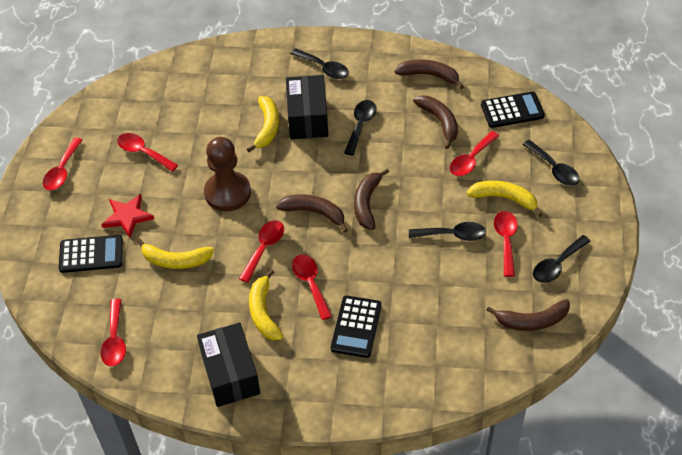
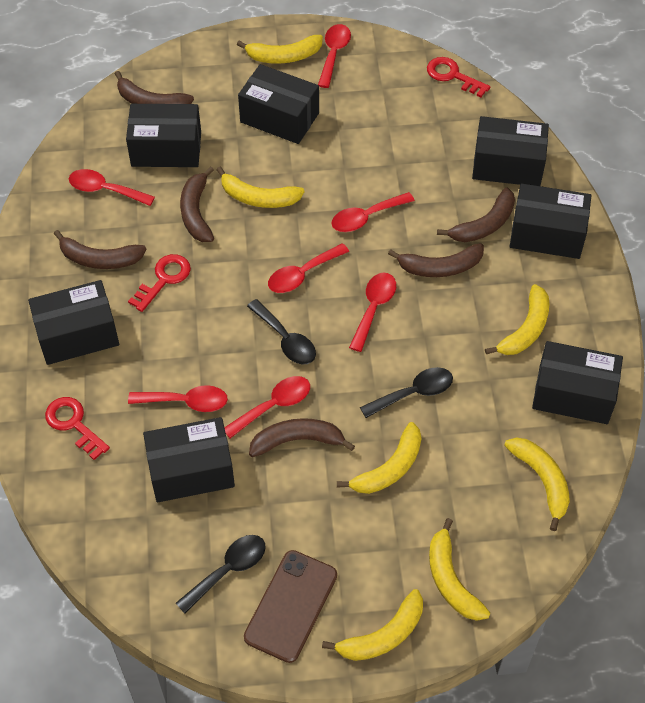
black box: 2 -> 7
black calculator: 3 -> 0
black spoon: 5 -> 3
brown banana: 5 -> 6
brown pawn: 1 -> 0
brown phone: 0 -> 1
red key: 0 -> 3
red star: 1 -> 0
yellow banana: 4 -> 7

